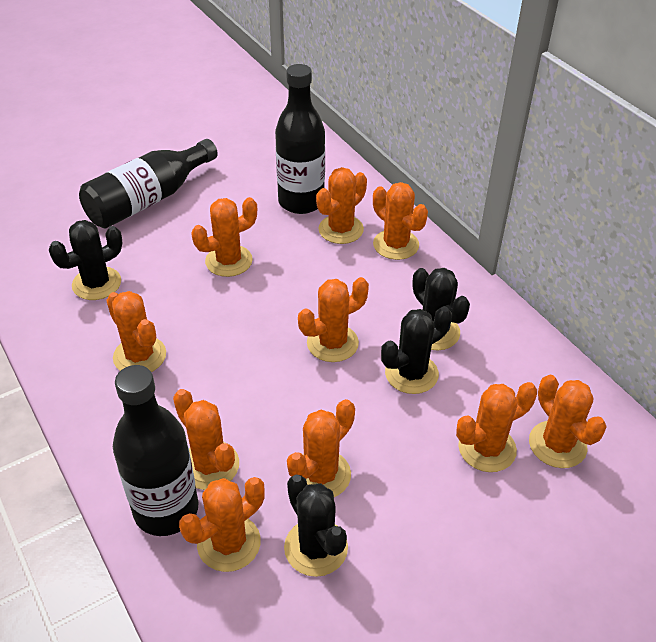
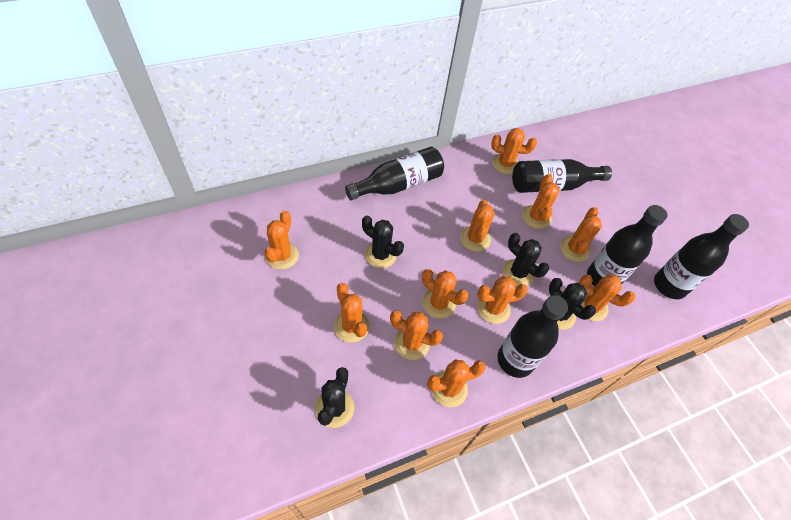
black bottle: 3 -> 5
orange cactus: 10 -> 11

